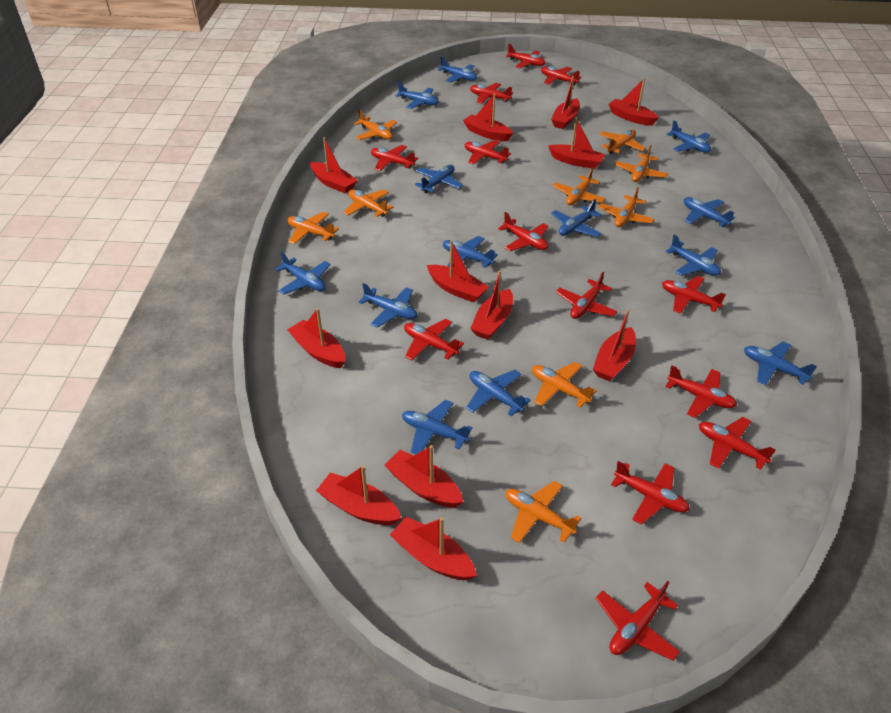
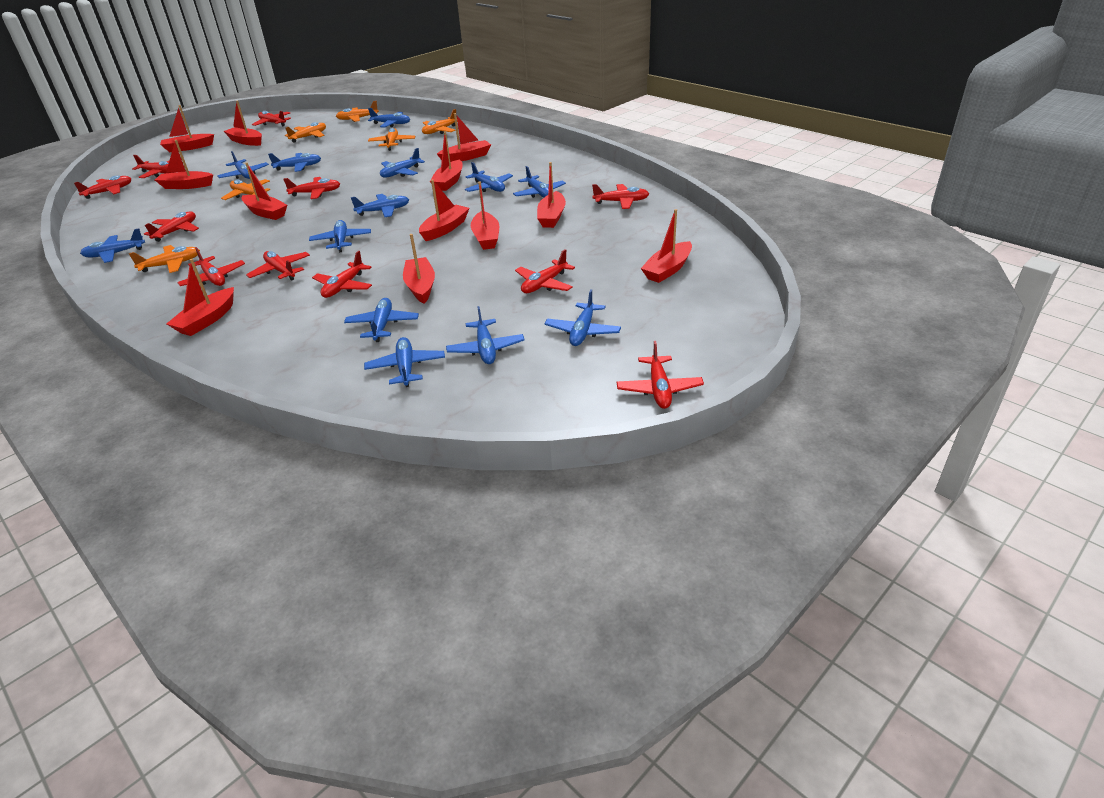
orange plane: 9 -> 6
red plane: 13 -> 11

